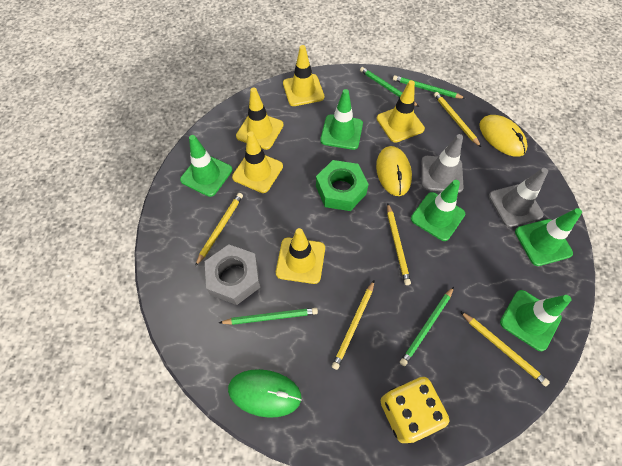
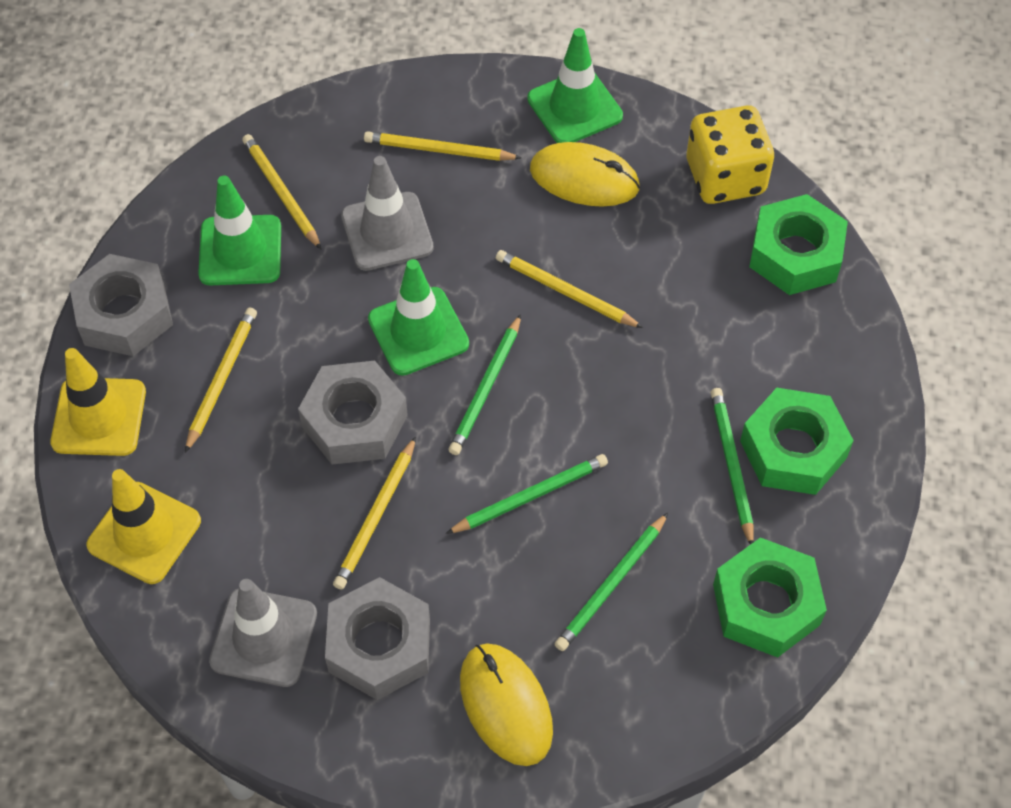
green mouse: 1 -> 0
green nut: 1 -> 3
green traffic cone: 5 -> 3
grey nut: 1 -> 3
yellow traffic cone: 5 -> 2

